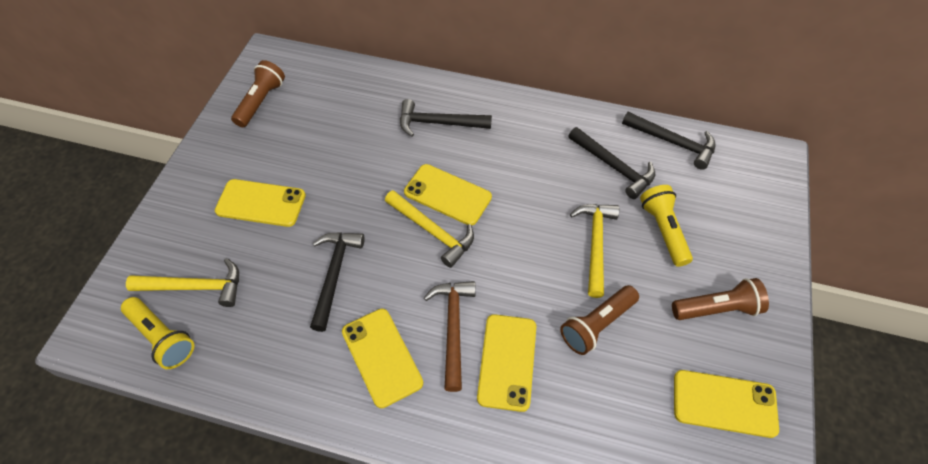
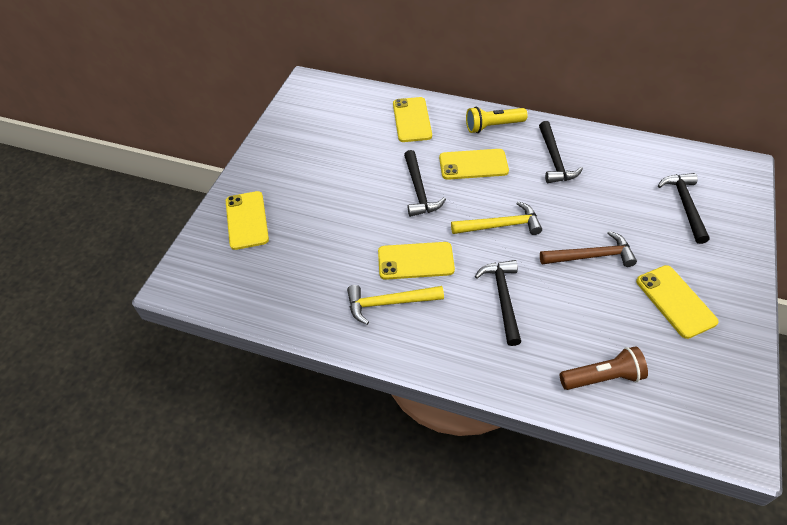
brown flashlight: 3 -> 1
yellow flashlight: 2 -> 1
yellow hammer: 3 -> 2

